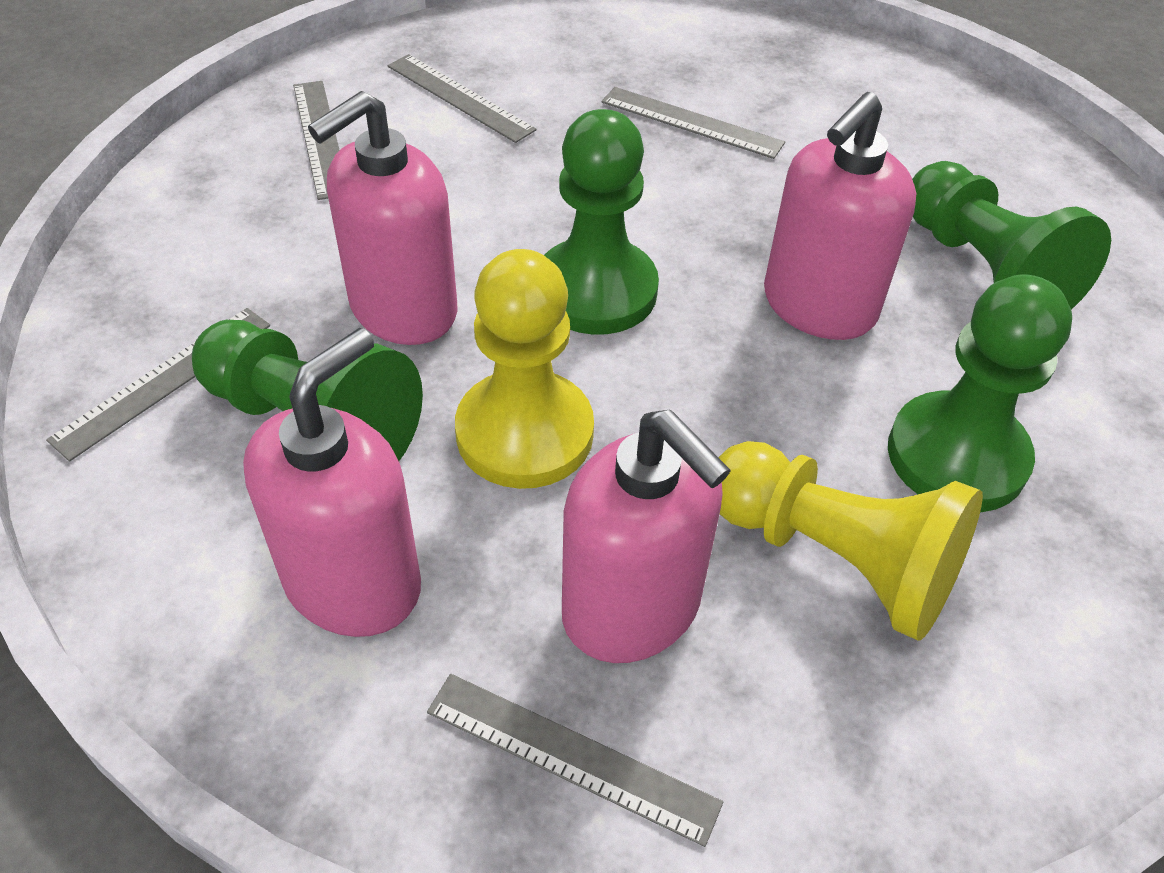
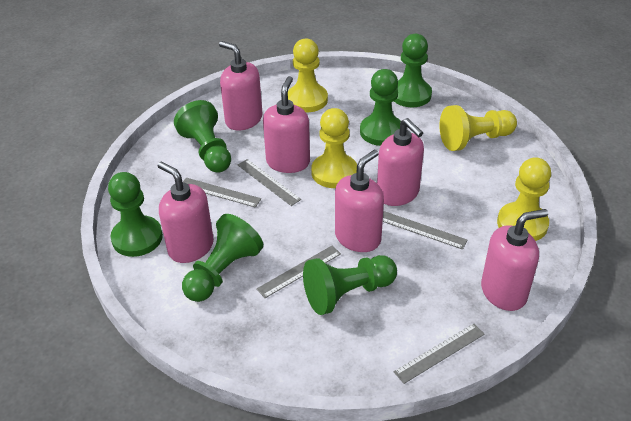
green pawn: 4 -> 6
pink soap dispenser: 4 -> 6
yellow pawn: 2 -> 4

